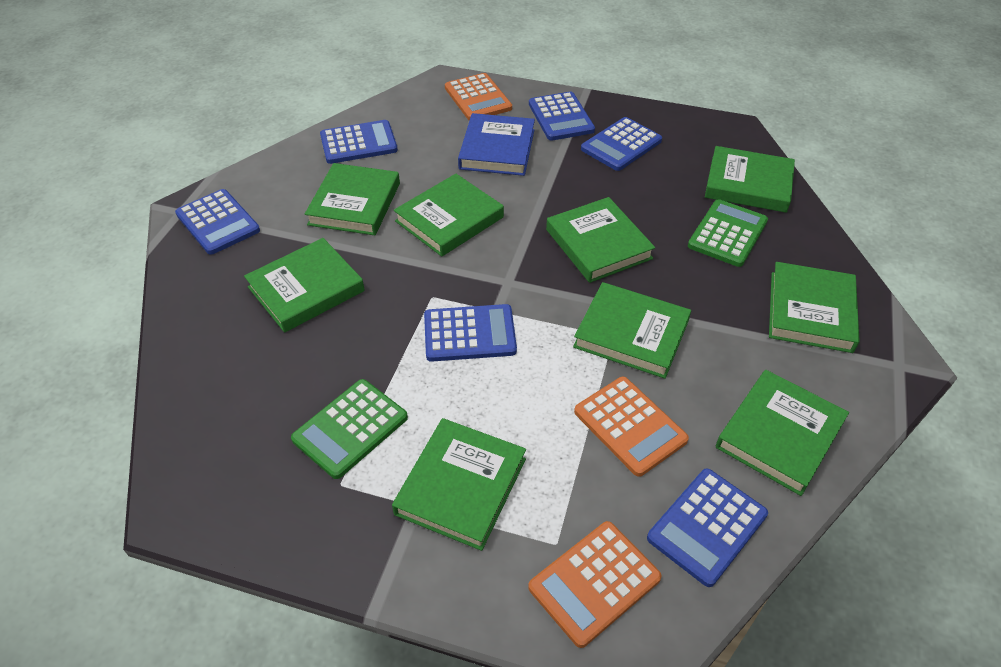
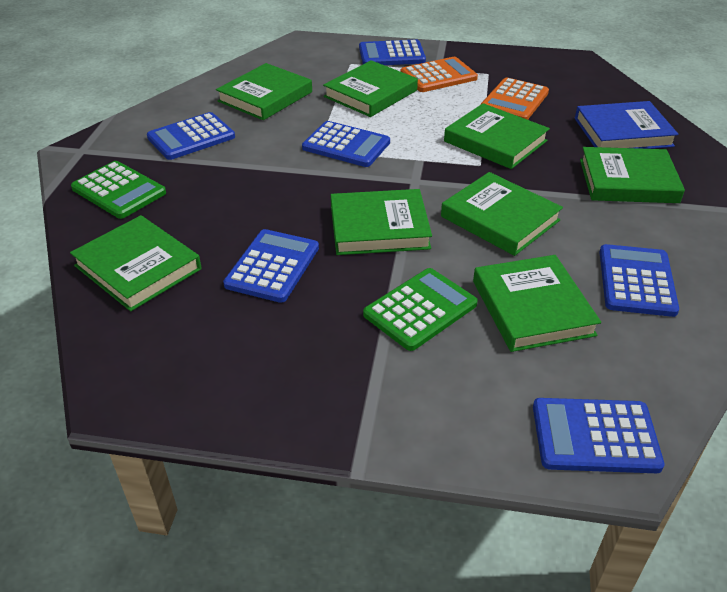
green book: 9 -> 8
orange calculator: 3 -> 2

